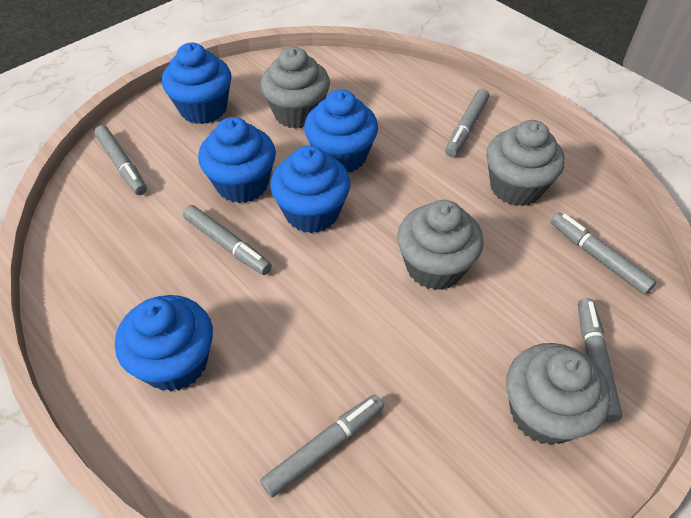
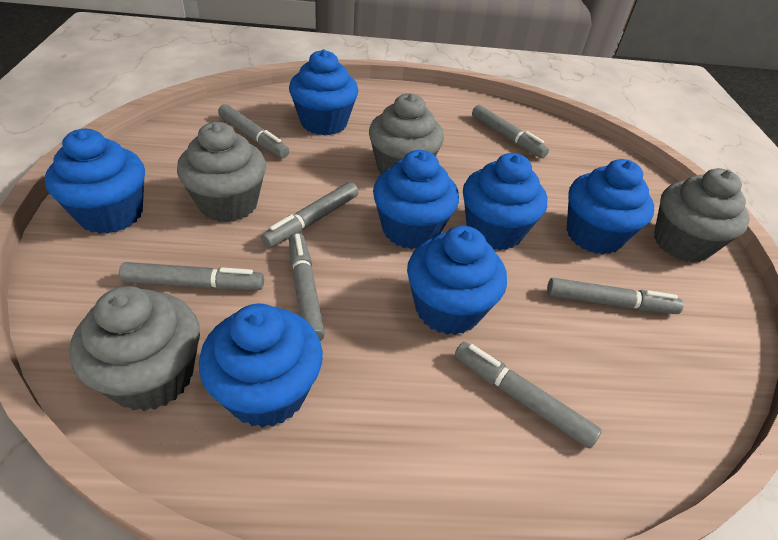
blue cupcake: 5 -> 7
grey marker: 6 -> 7

